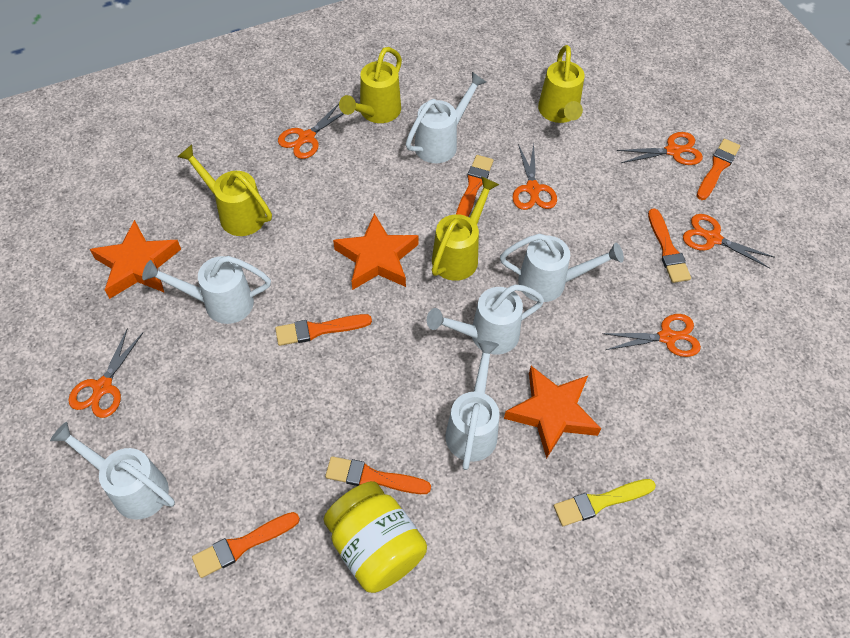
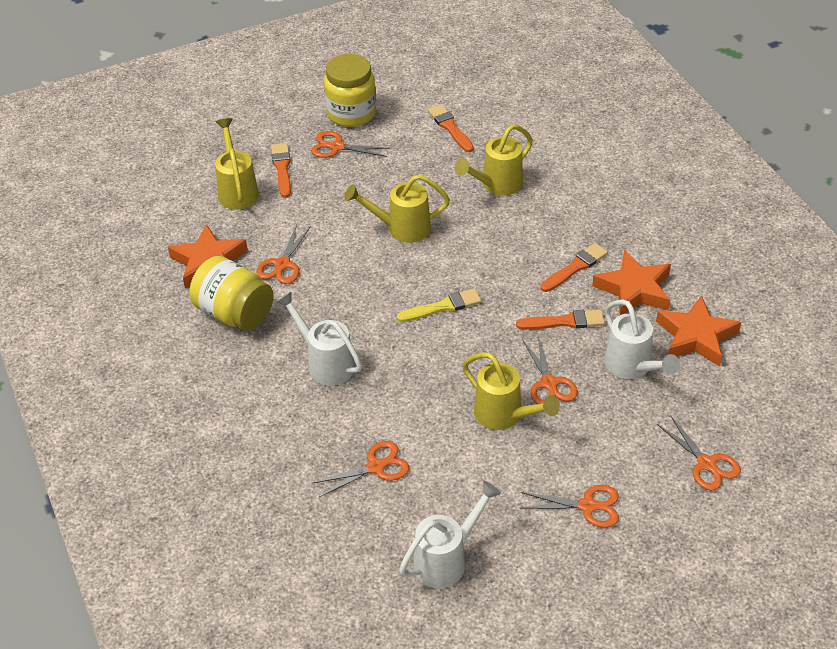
orange brush: 6 -> 4
white watering can: 6 -> 3
yellow jar: 1 -> 2

